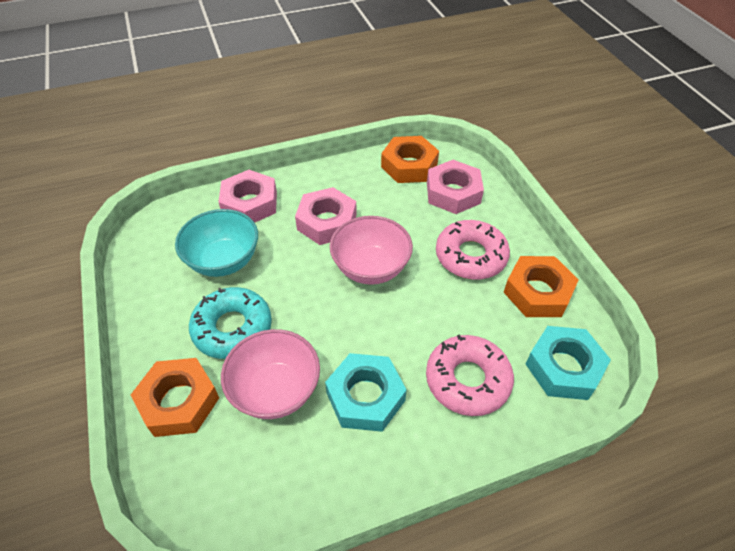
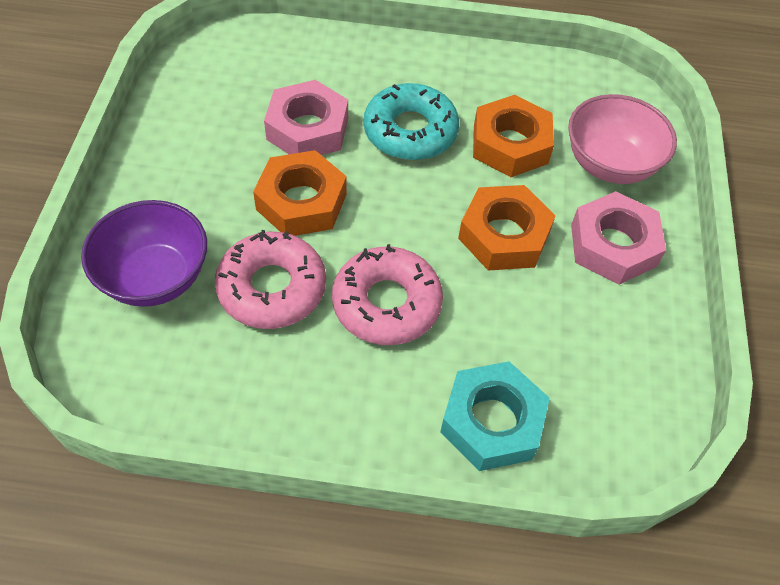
pink bowl: 2 -> 1
pink nut: 3 -> 2
purple bowl: 0 -> 1
turquoise bowl: 1 -> 0
turquoise nut: 2 -> 1

